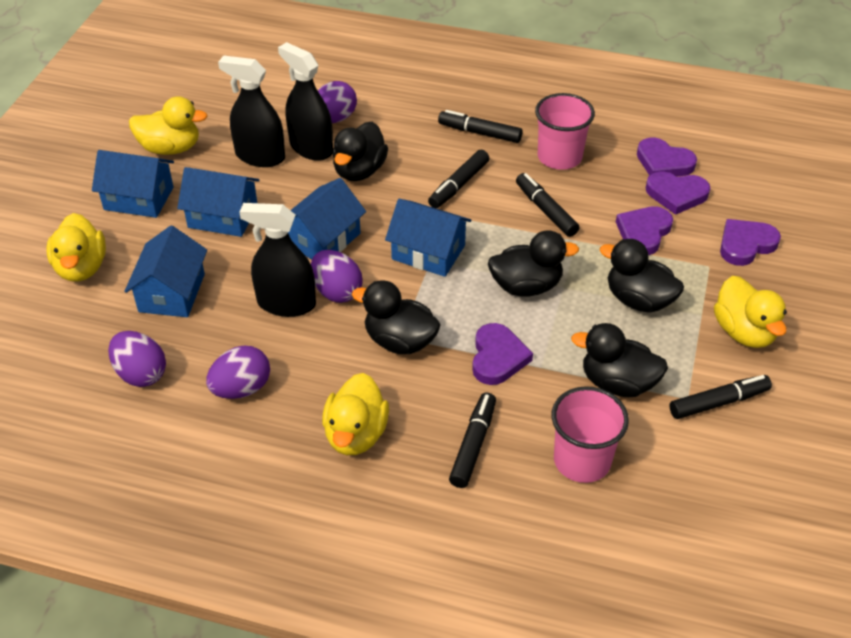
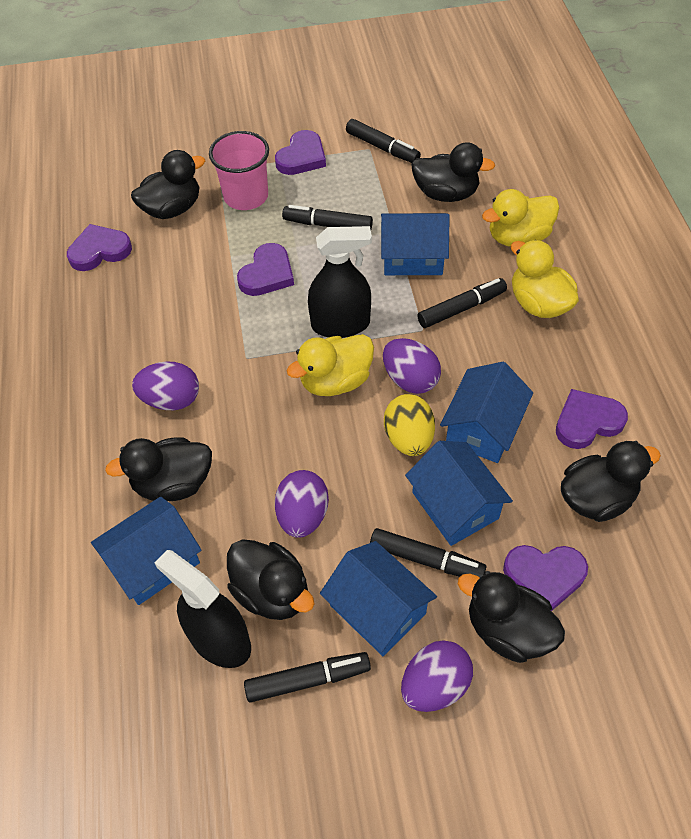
black duck: 5 -> 6
black spray bottle: 3 -> 2
pink cup: 2 -> 1
yellow duck: 4 -> 3
yellow egg: 0 -> 1

